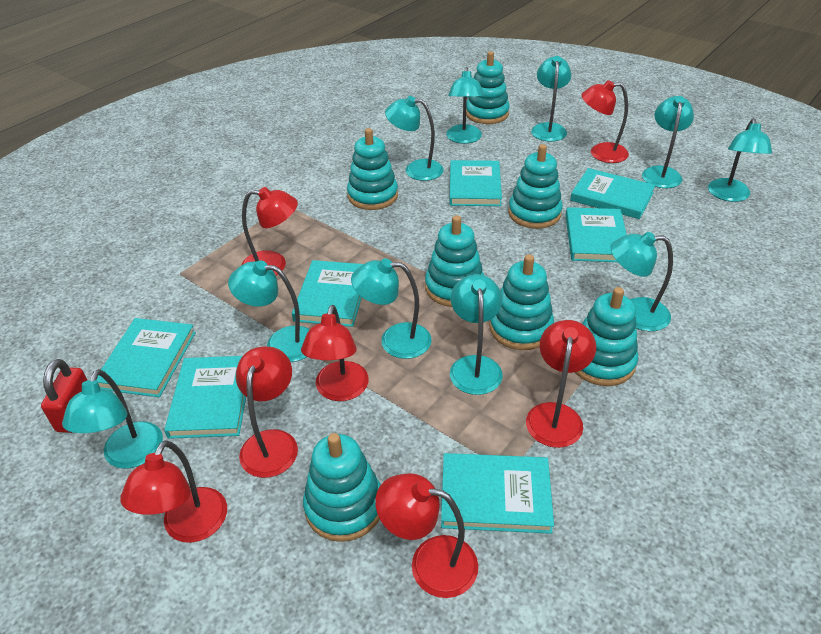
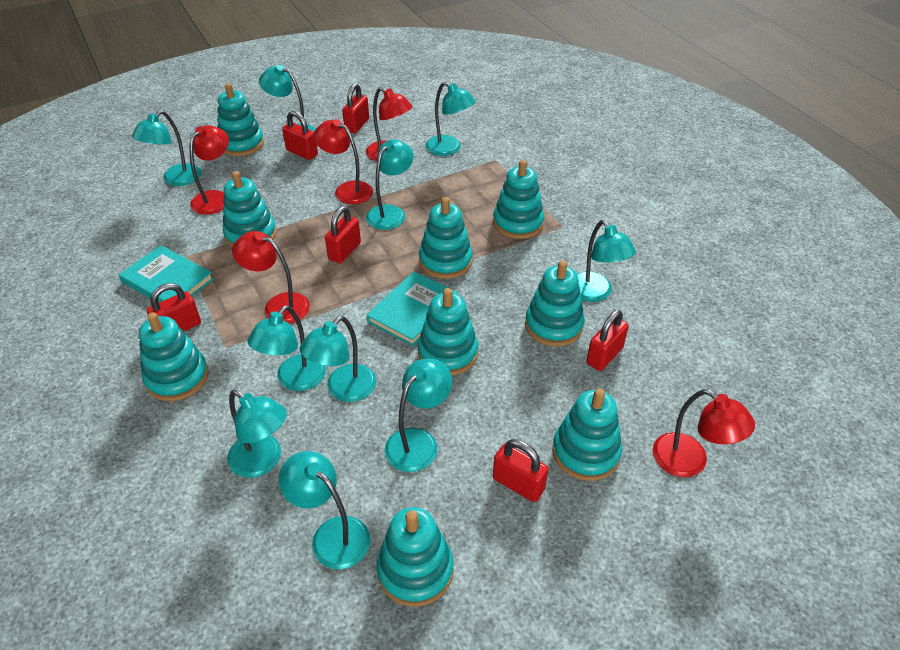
red lamp: 7 -> 5
red padlock: 1 -> 6
turquoise book: 7 -> 2
turquoise stacking toy: 7 -> 9

